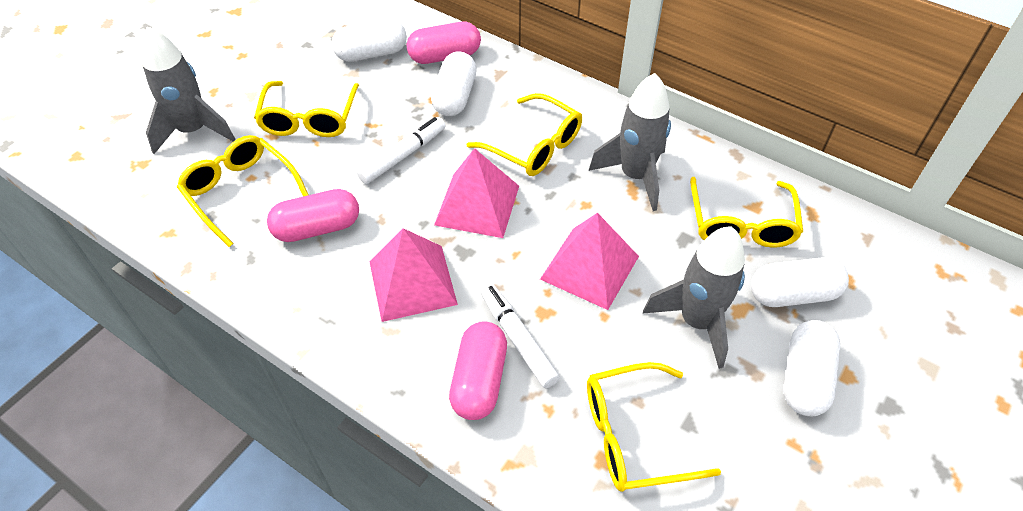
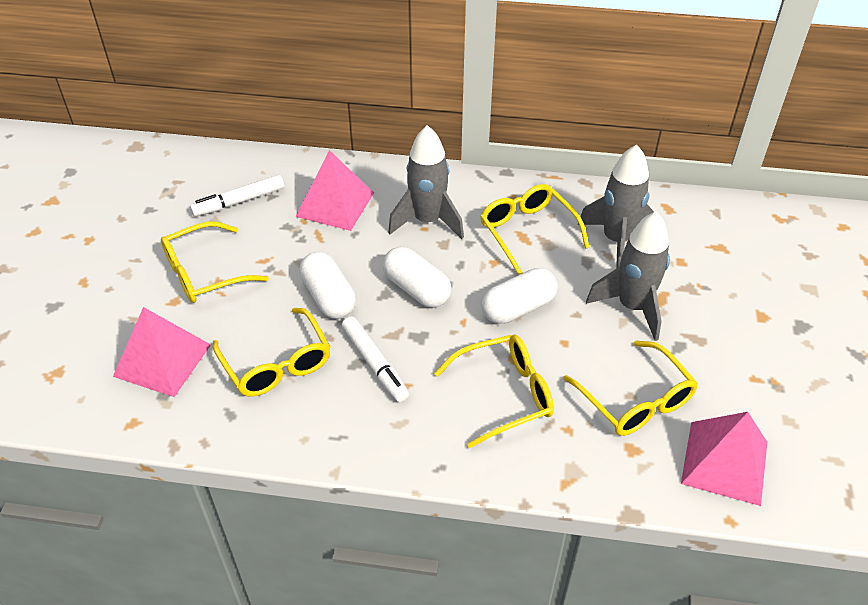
pink capsule: 3 -> 0
white capsule: 4 -> 3

